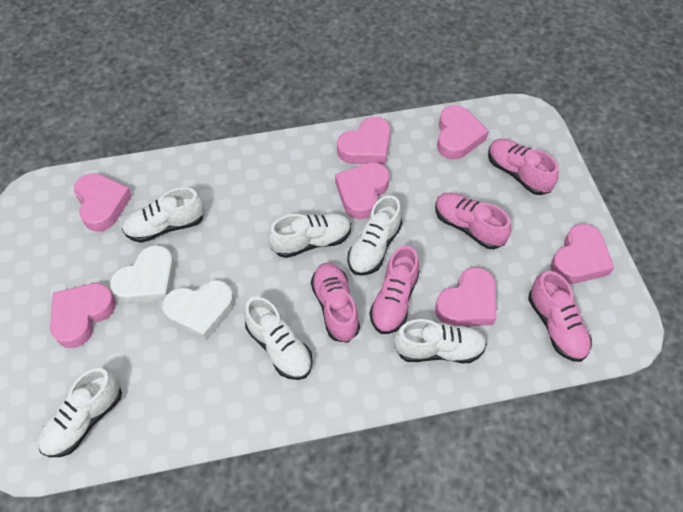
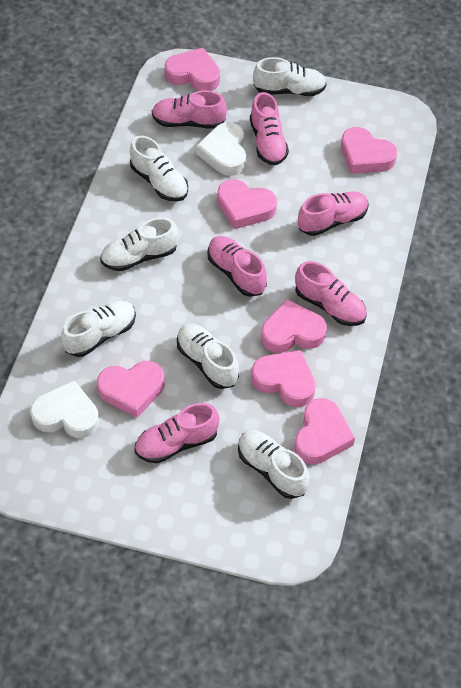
pink shoe: 5 -> 6

